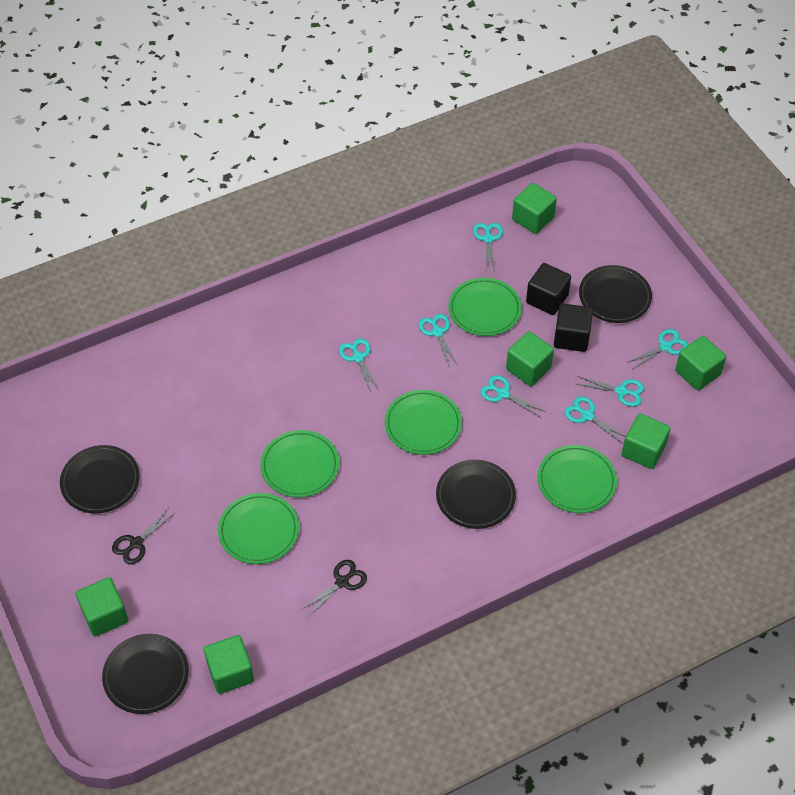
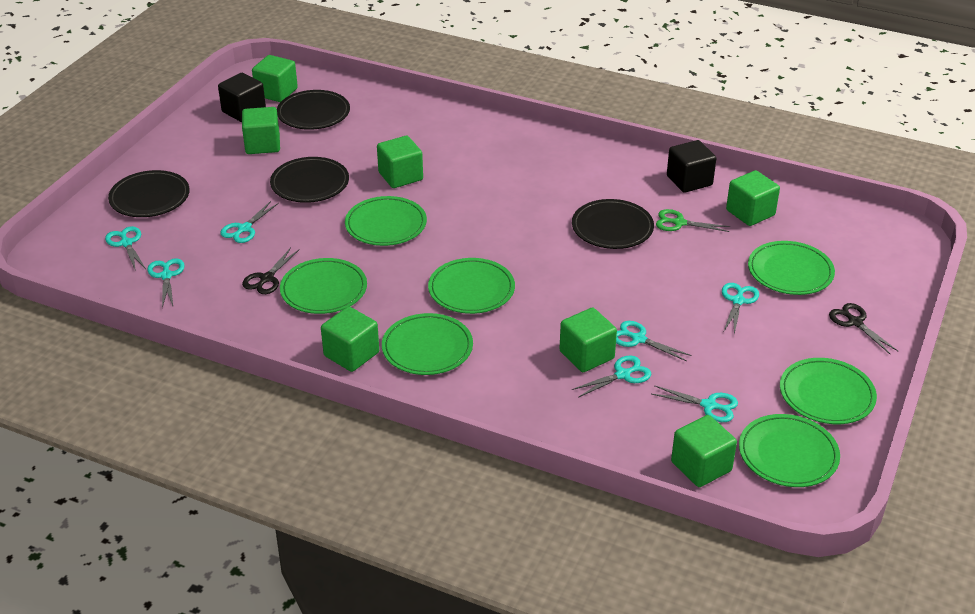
green cube: 6 -> 7
green plate: 5 -> 7
green scissors: 0 -> 1

